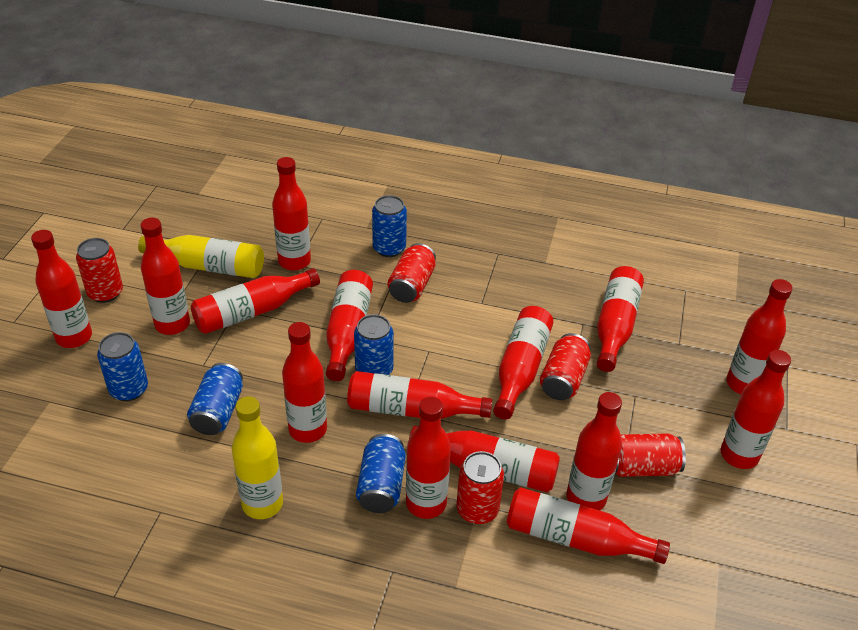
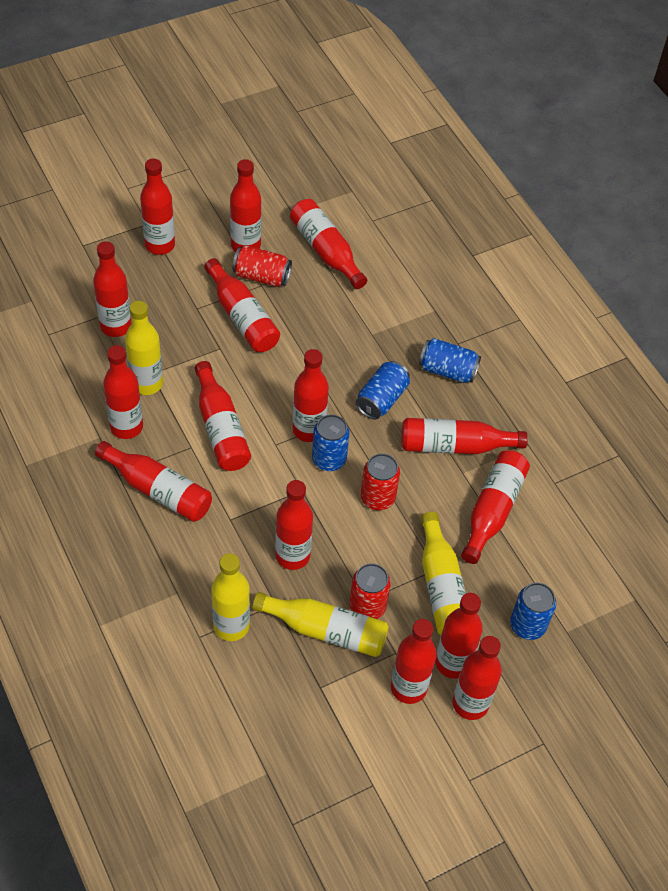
blue can: 5 -> 4
red can: 5 -> 3
yellow bottle: 2 -> 4

